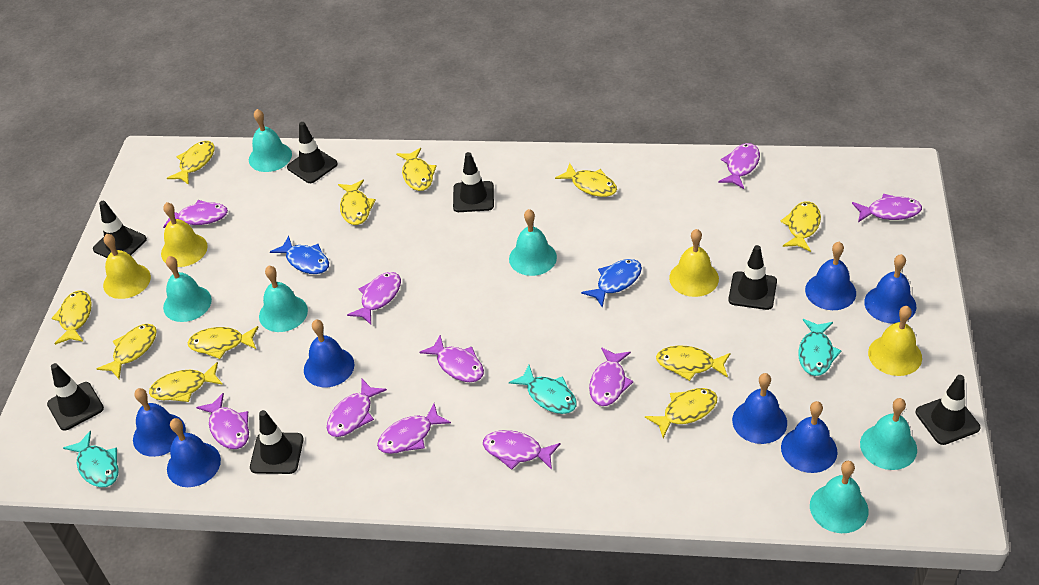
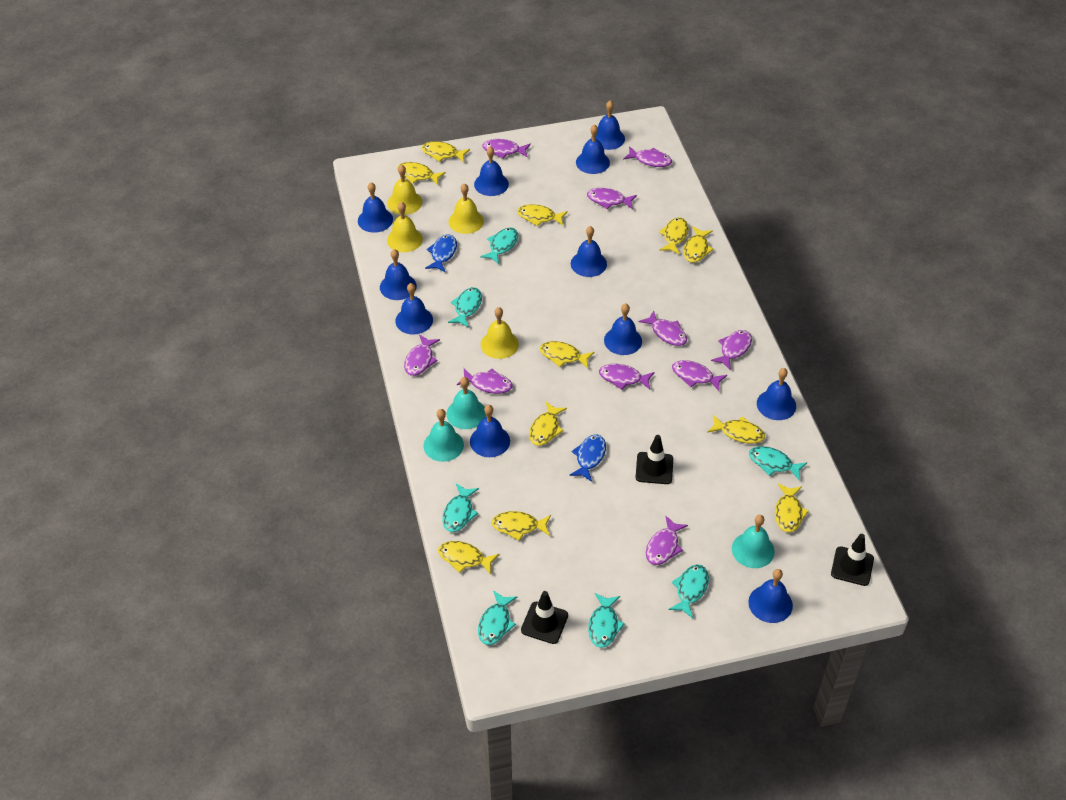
black traffic cone: 7 -> 3
blue bell: 7 -> 11
turquoise bell: 6 -> 3
turquoise fish: 3 -> 7

